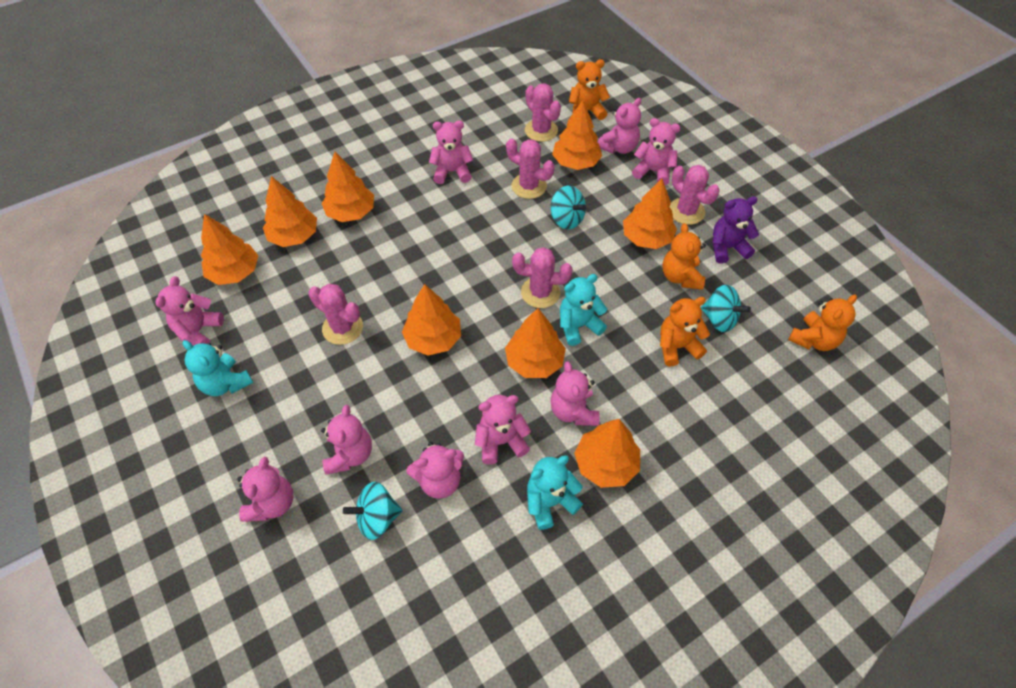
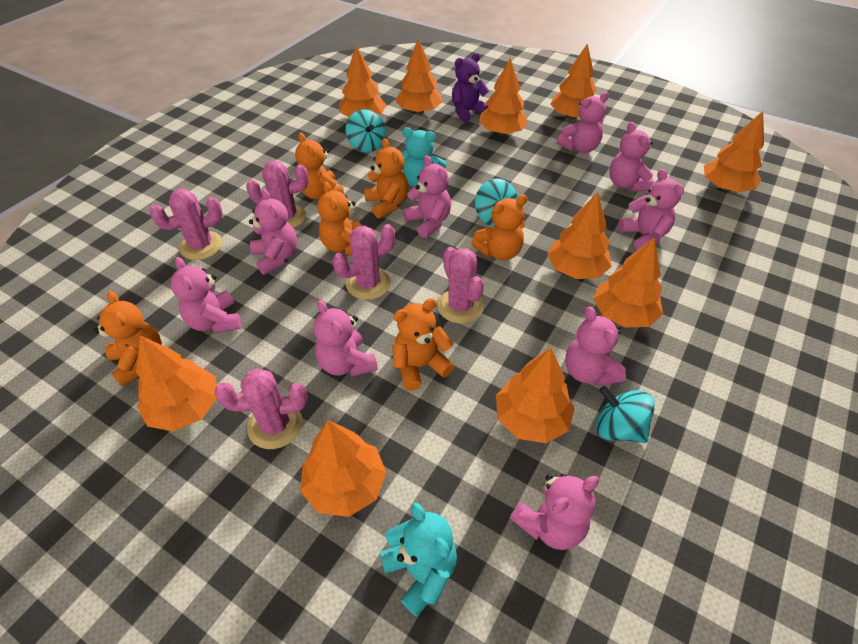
orange teddy bear: 4 -> 6
orange tree: 8 -> 10
turquoise teddy bear: 3 -> 2

